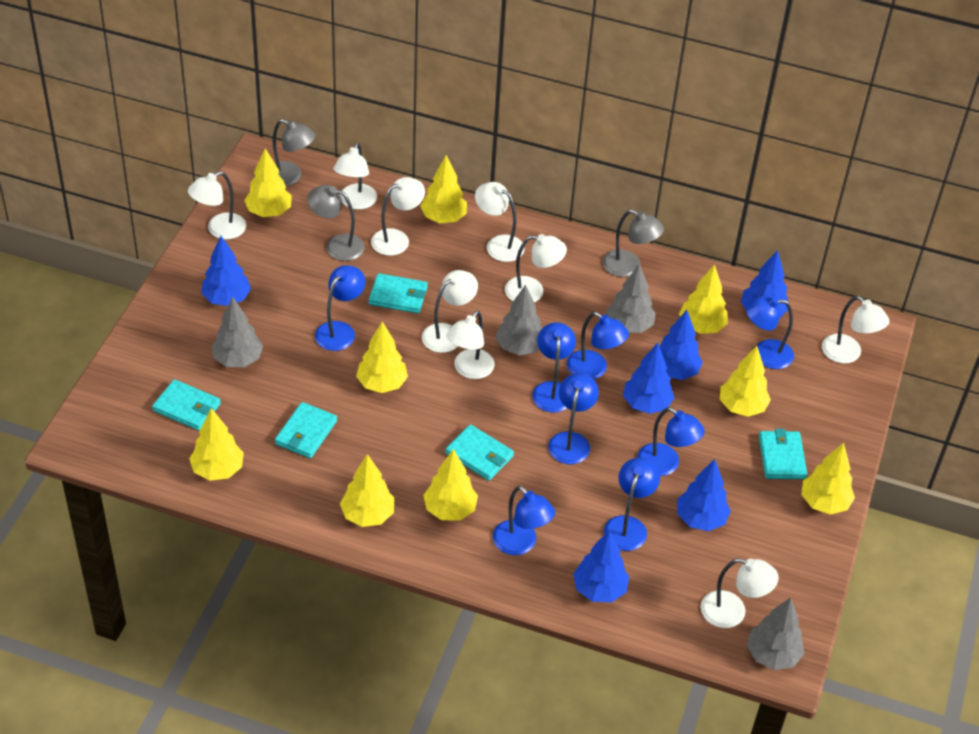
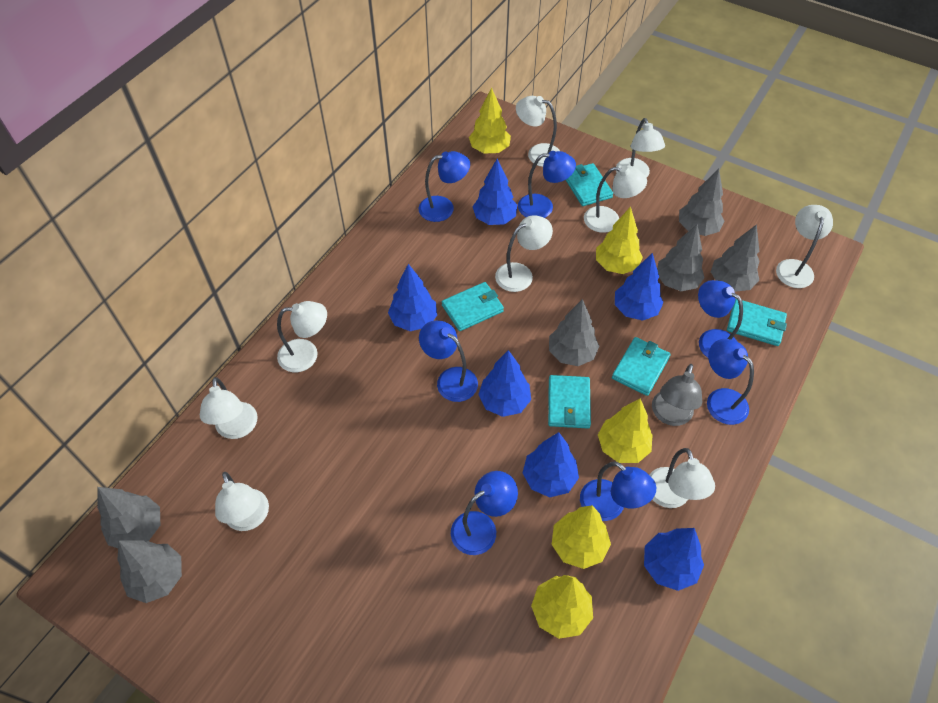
blue lamp: 8 -> 7
grey lamp: 3 -> 1
grey tree: 4 -> 6
yellow tree: 9 -> 5

